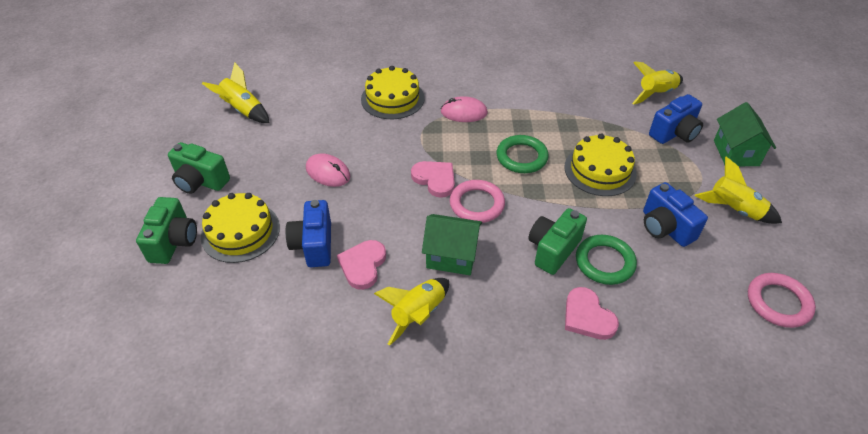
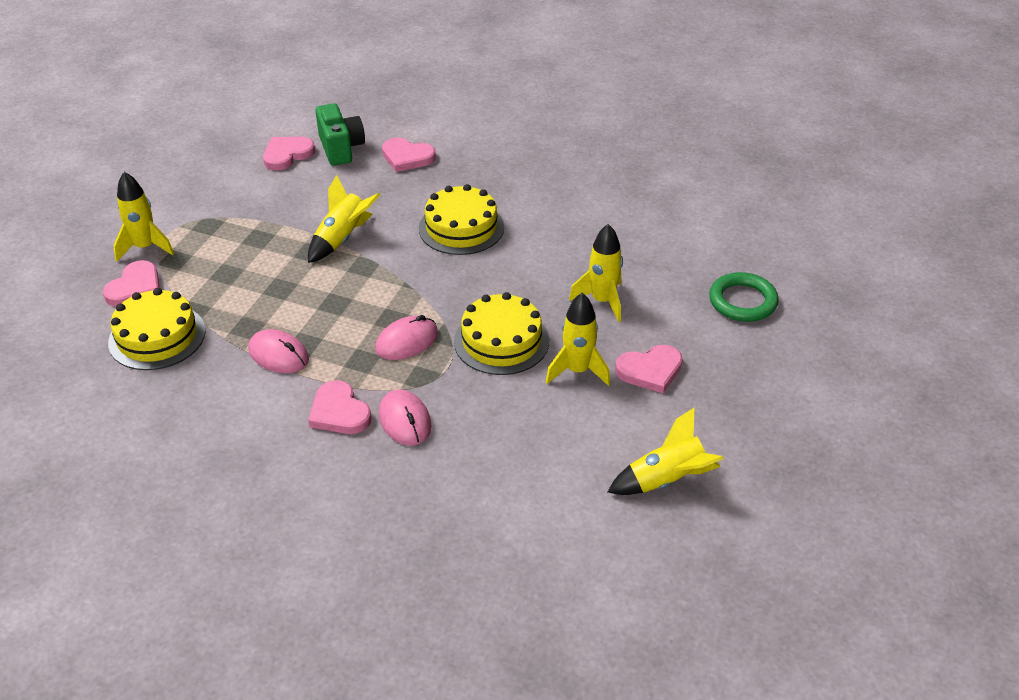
blue camera: 3 -> 0
green camera: 3 -> 1
green house: 2 -> 0
green ring: 2 -> 1
pink heart: 3 -> 5
pink mouse: 2 -> 3
pink ring: 2 -> 0
yellow rocket: 4 -> 5

